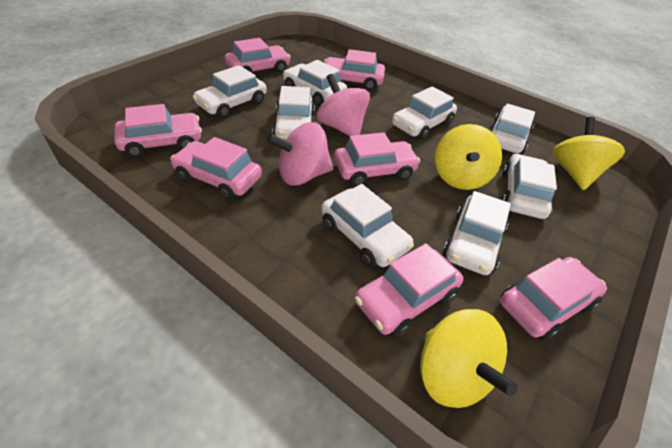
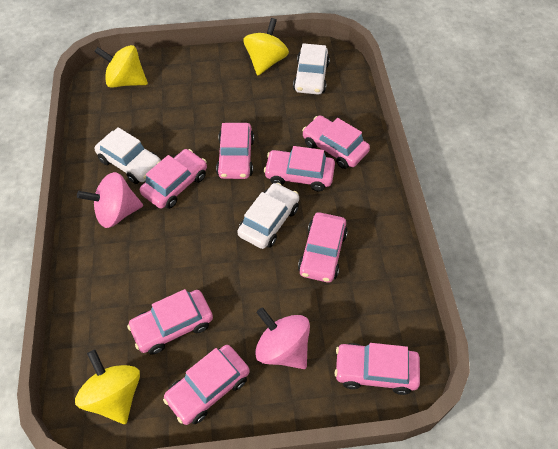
pink car: 7 -> 8
white car: 8 -> 3

